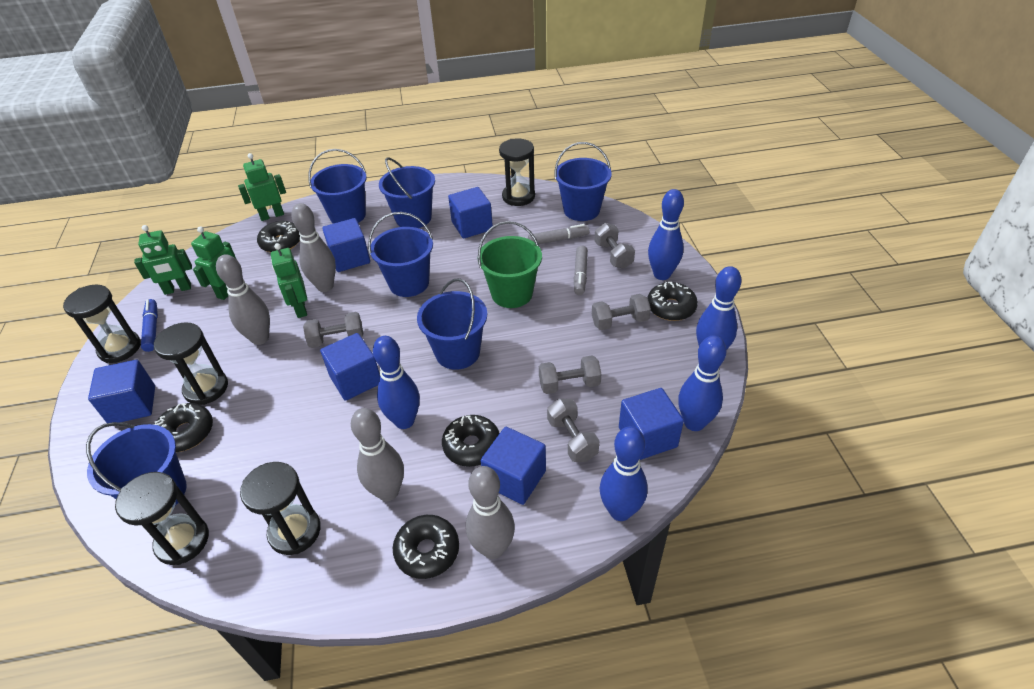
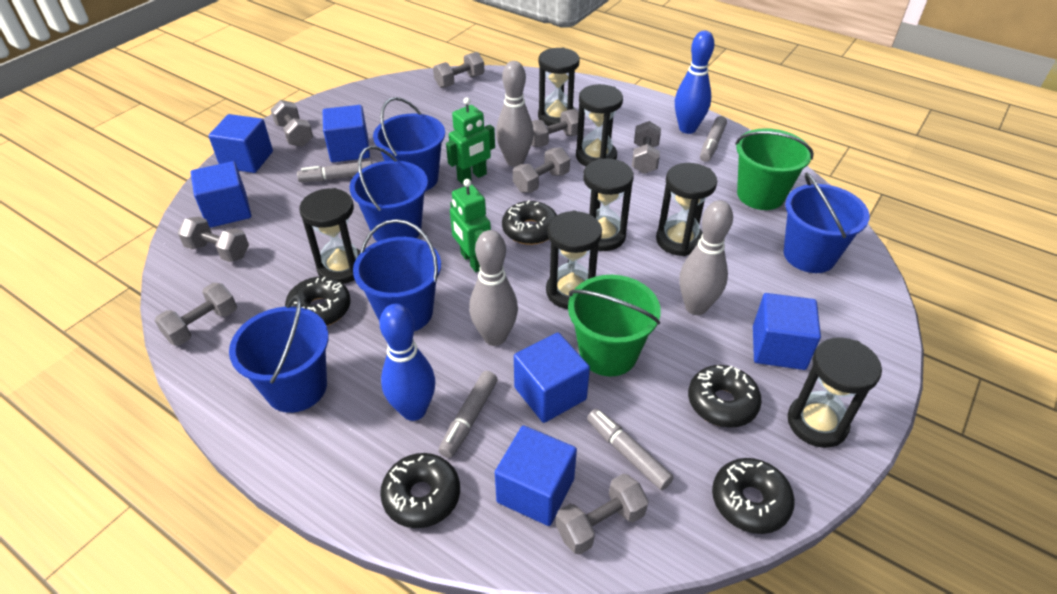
black hourglass: 5 -> 7
blue bowling pin: 5 -> 2
blue bucket: 6 -> 5
blue marker: 1 -> 0
green bucket: 1 -> 2
green robot: 4 -> 2
grey bowling pin: 4 -> 3
grey dumbbell: 5 -> 8
grey marker: 2 -> 4

